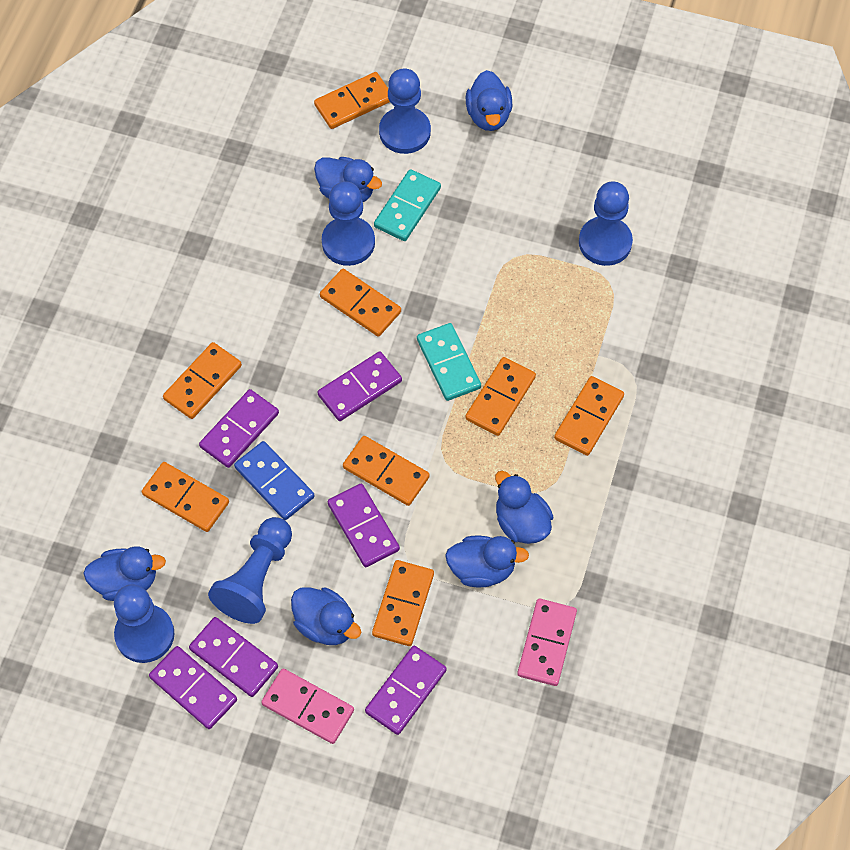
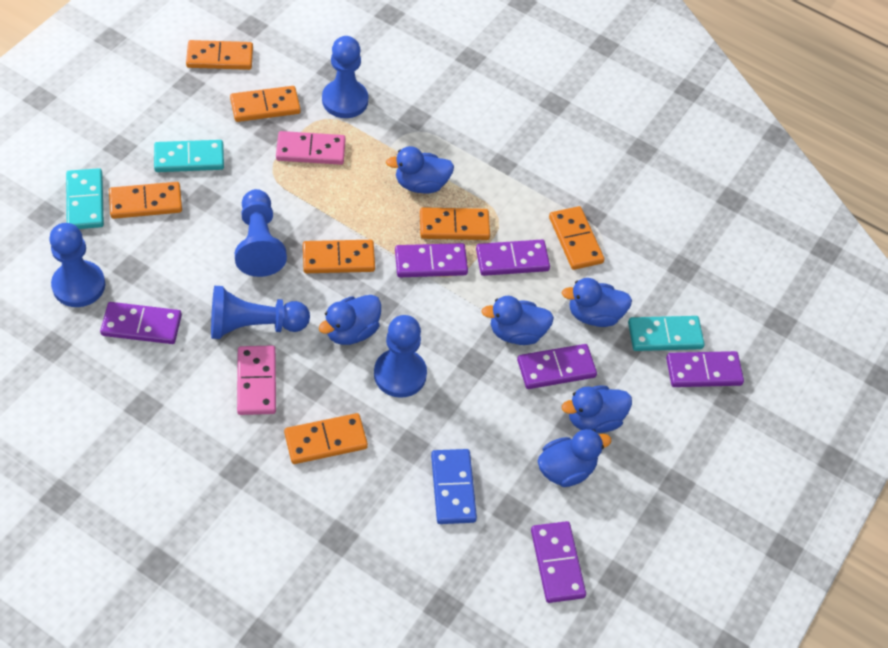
orange domino: 8 -> 7
turquoise domino: 2 -> 3

